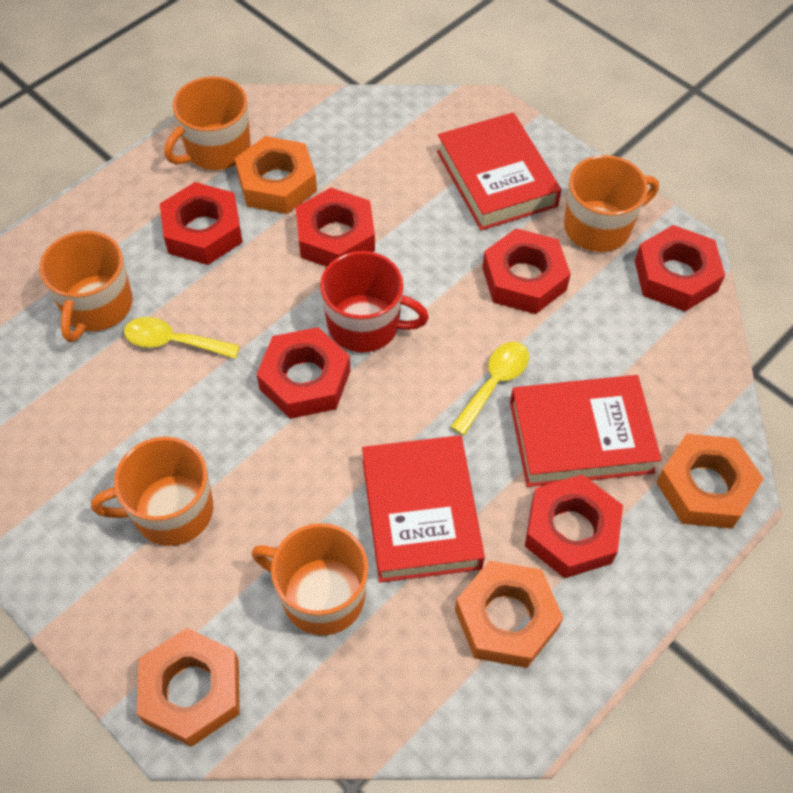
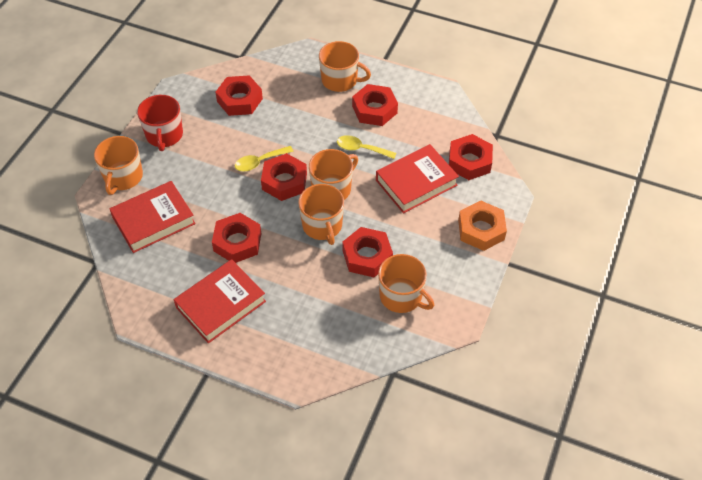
orange nut: 4 -> 1

